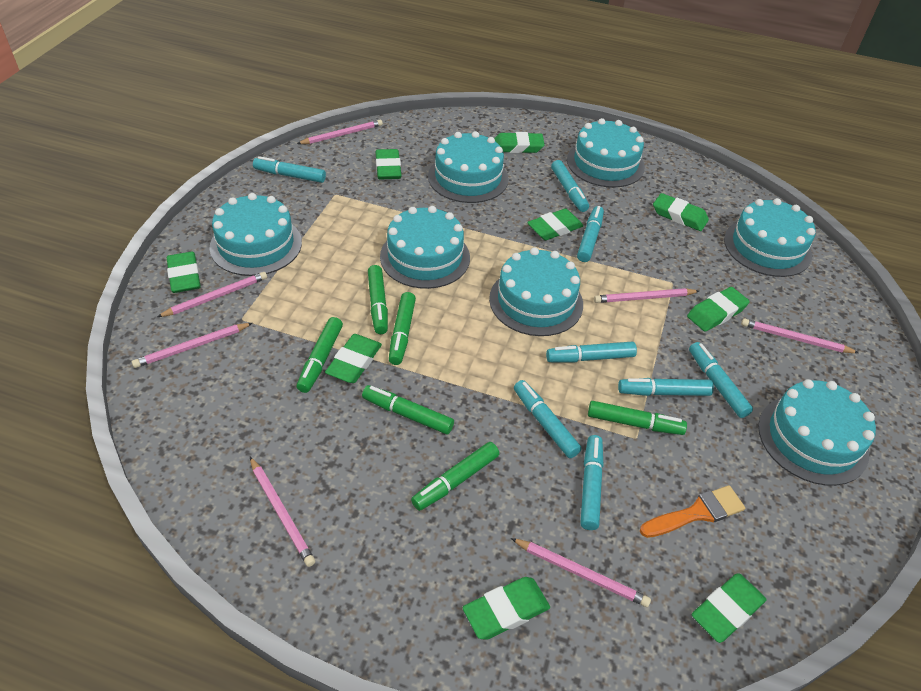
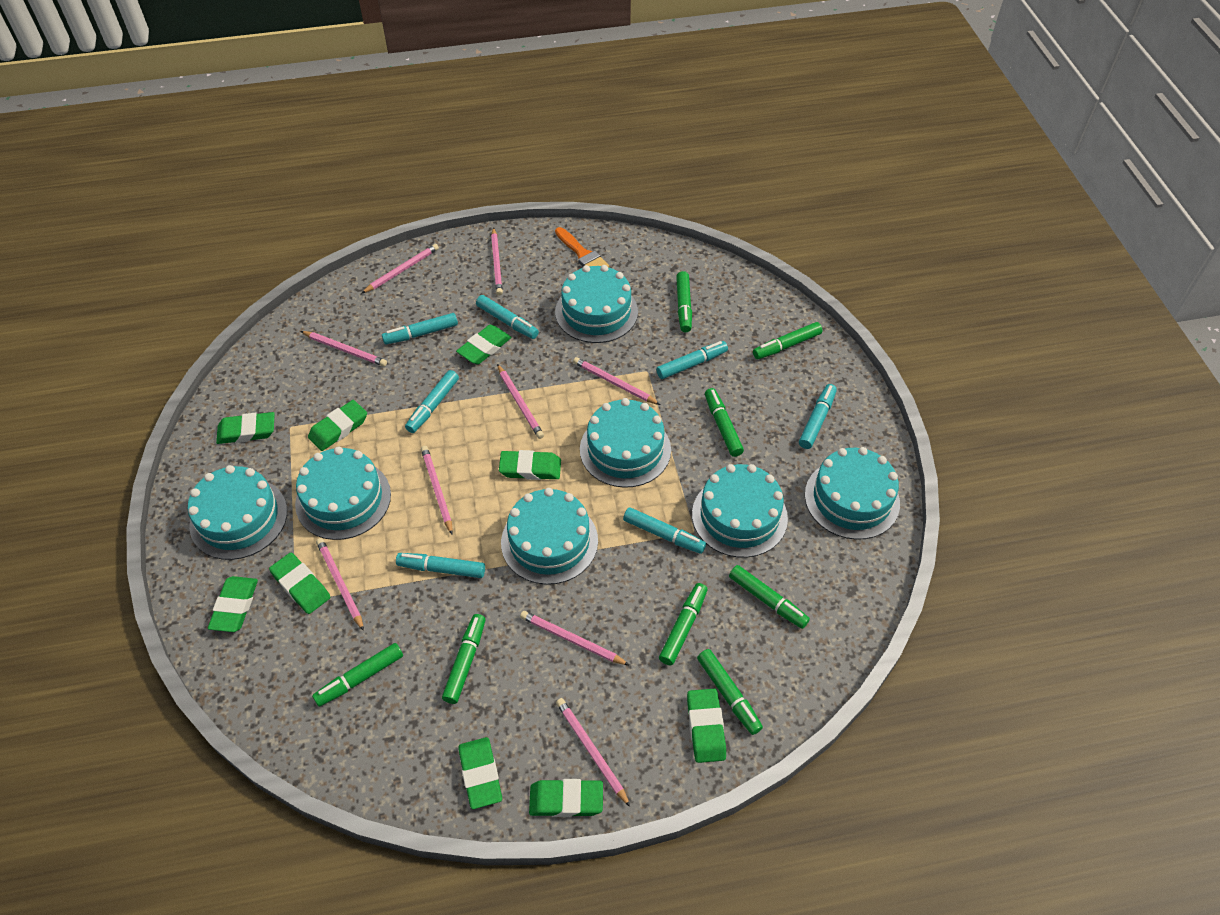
green marker: 6 -> 8
pink pencil: 7 -> 9
turquoise marker: 8 -> 7

